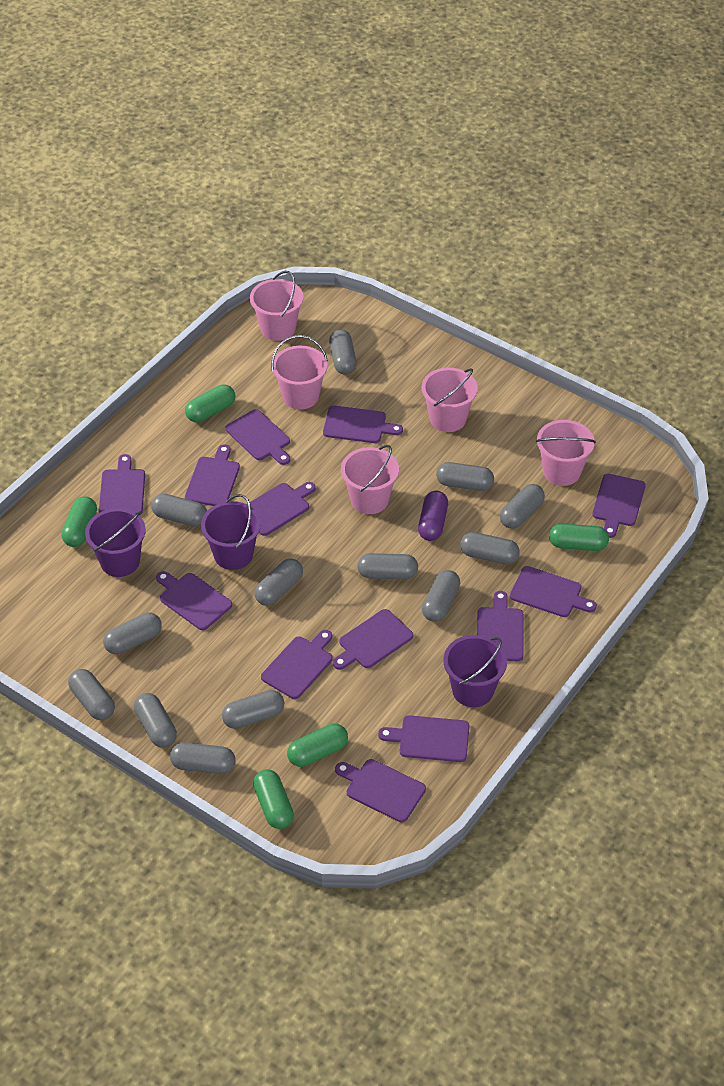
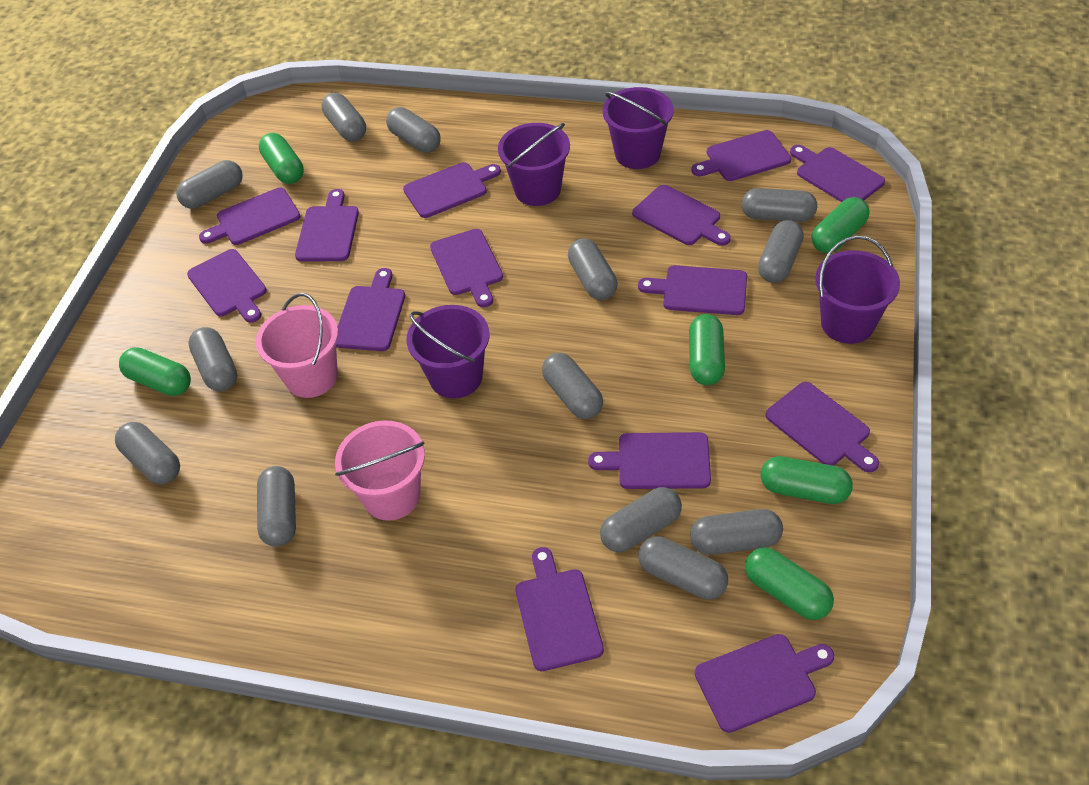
green capsule: 5 -> 6
pink bucket: 5 -> 2
purple bucket: 3 -> 4
purple capsule: 1 -> 0
purple cutting board: 13 -> 14

